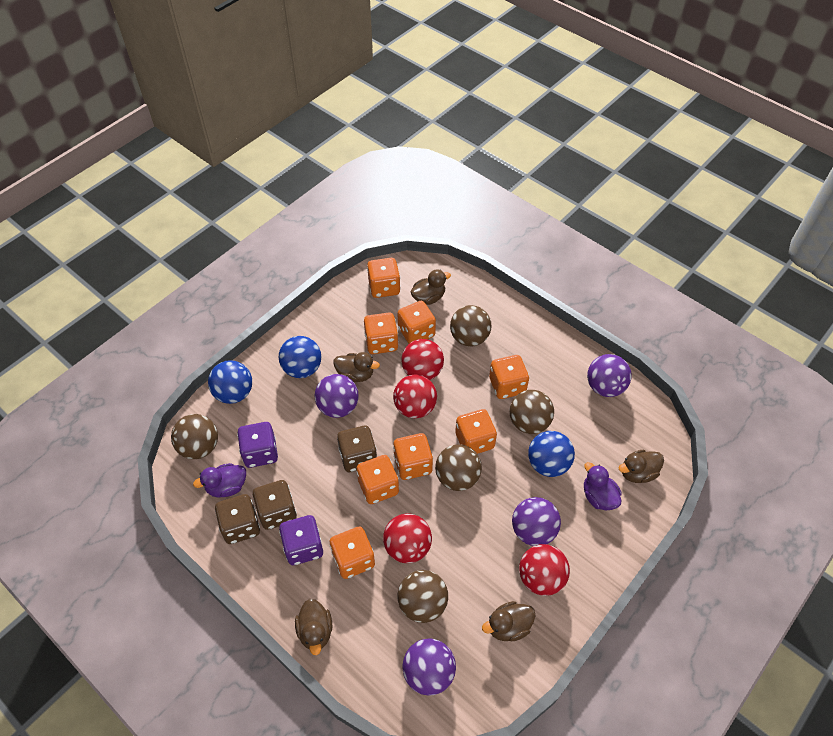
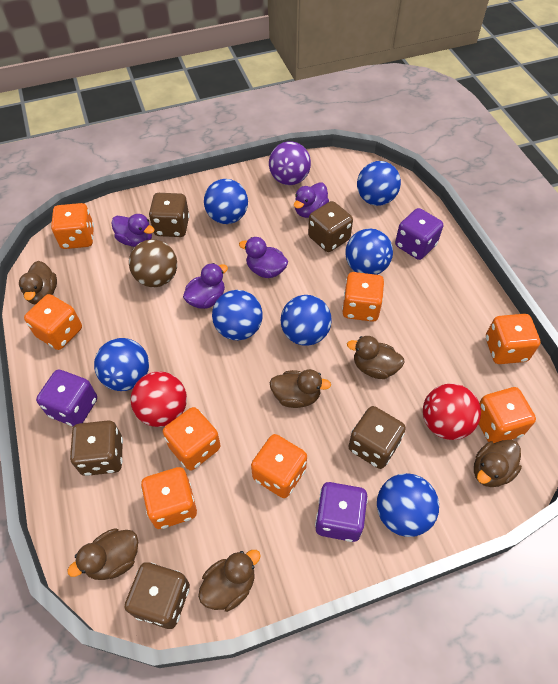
blue ball: 3 -> 7
brown ball: 5 -> 1
brown dice: 3 -> 5
brown duck: 5 -> 6
purple ball: 4 -> 1
purple dice: 2 -> 3
purple duck: 2 -> 4
red ball: 4 -> 2

